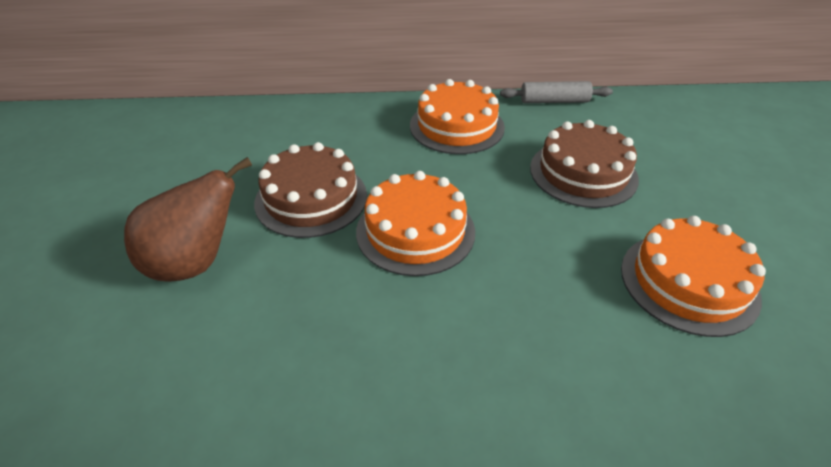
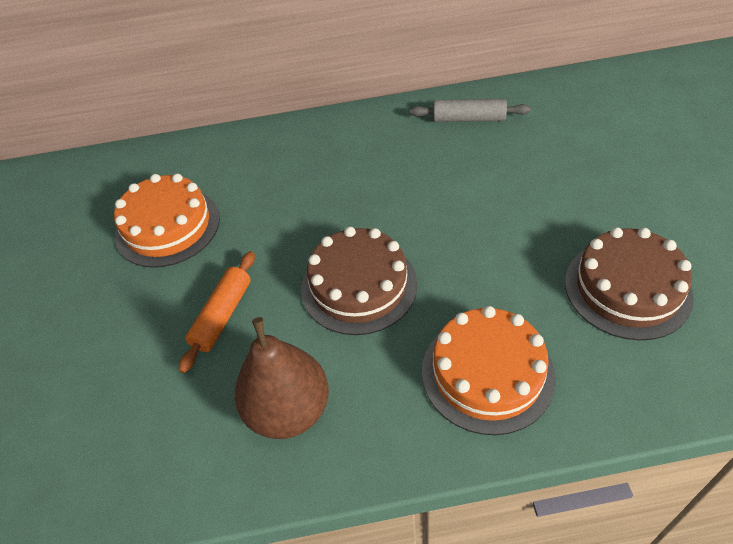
orange cake: 3 -> 2
orange rolling pin: 0 -> 1

